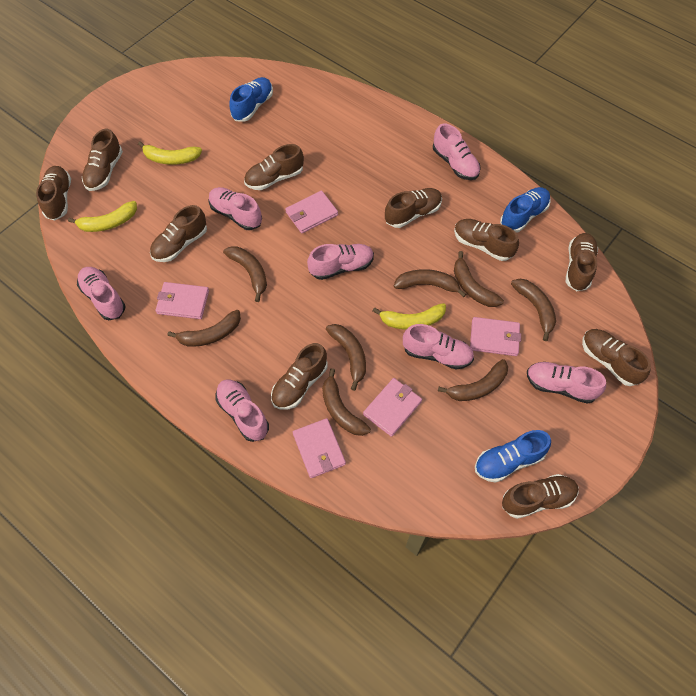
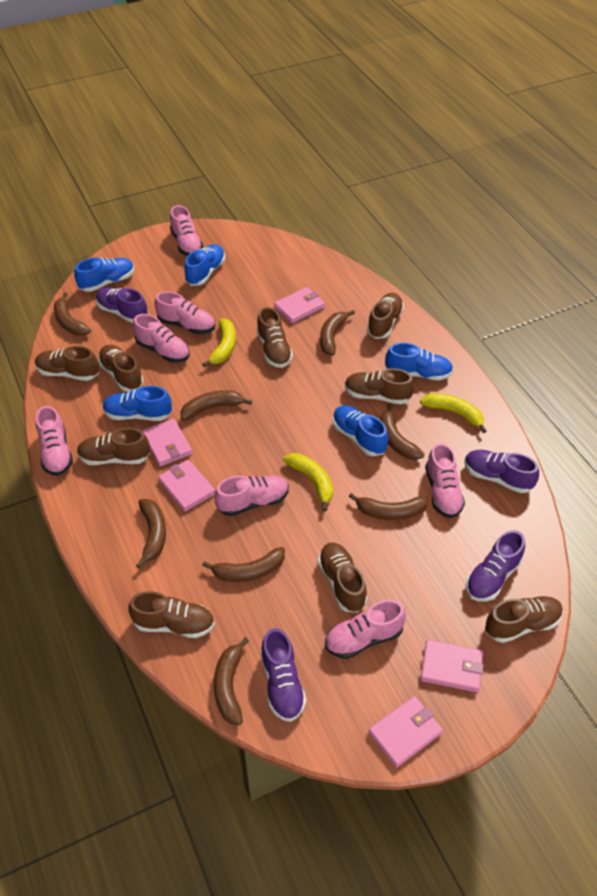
blue shoe: 3 -> 5
brown shoe: 10 -> 9
purple shoe: 0 -> 4

